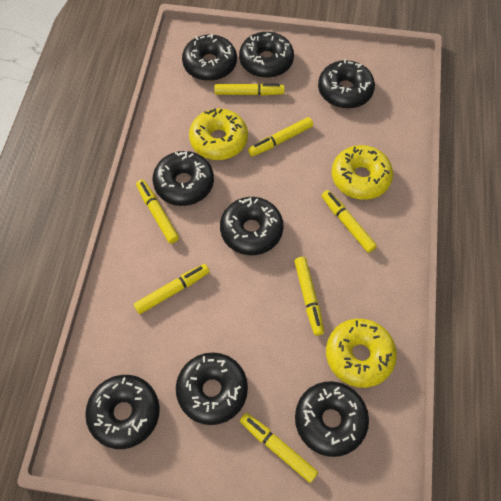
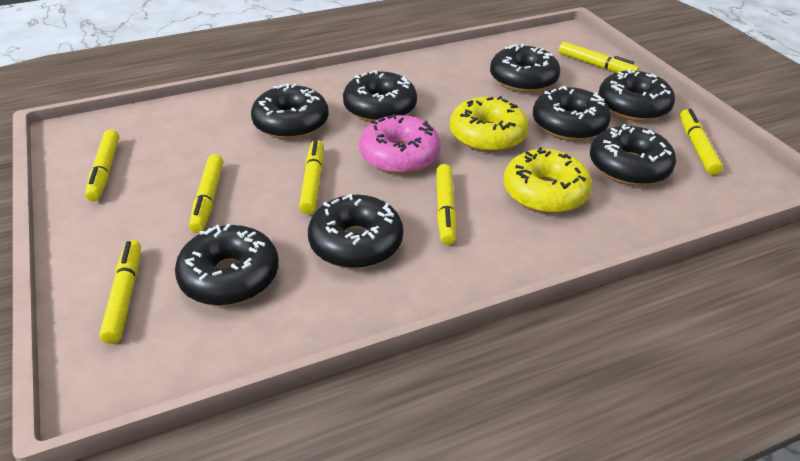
pink donut: 0 -> 1
yellow donut: 3 -> 2

